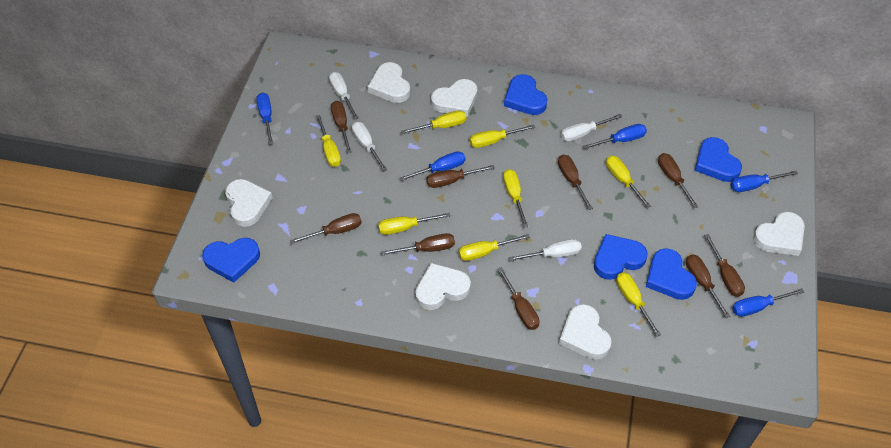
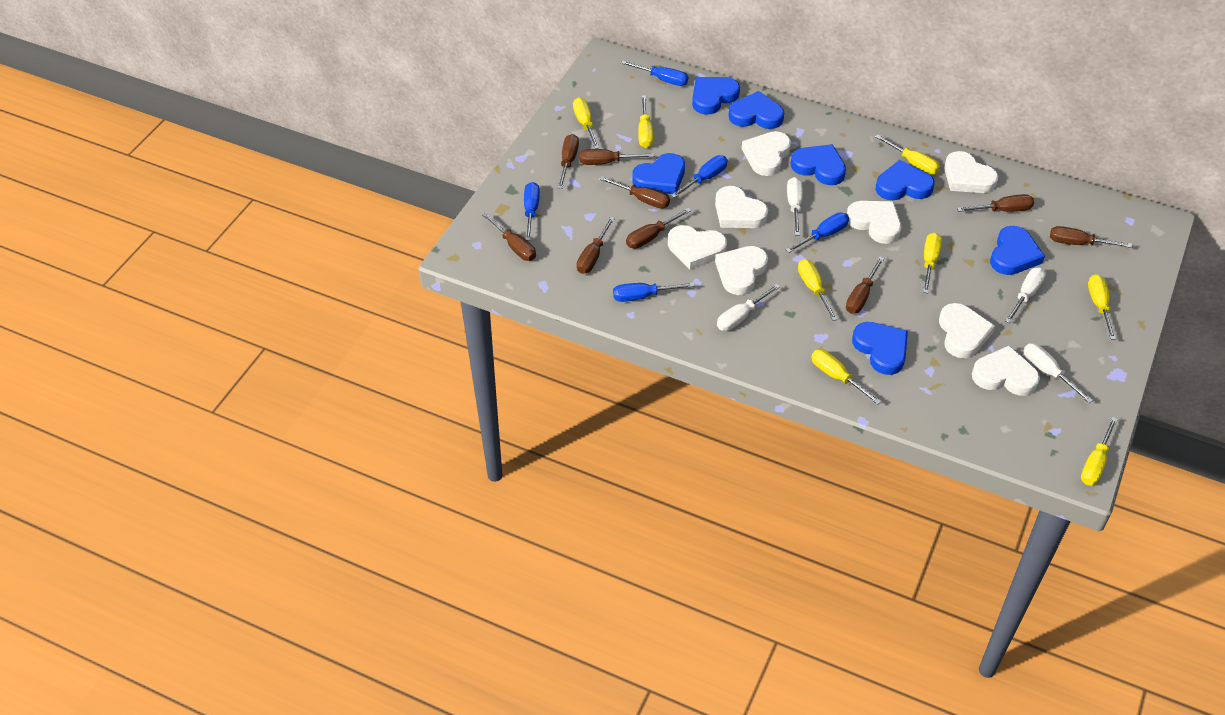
blue heart: 5 -> 7
white heart: 6 -> 8

